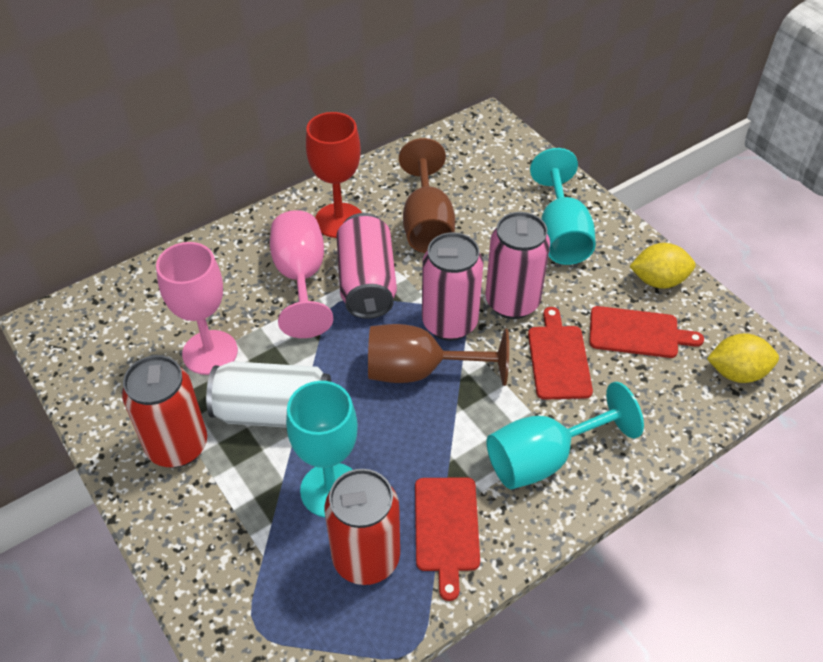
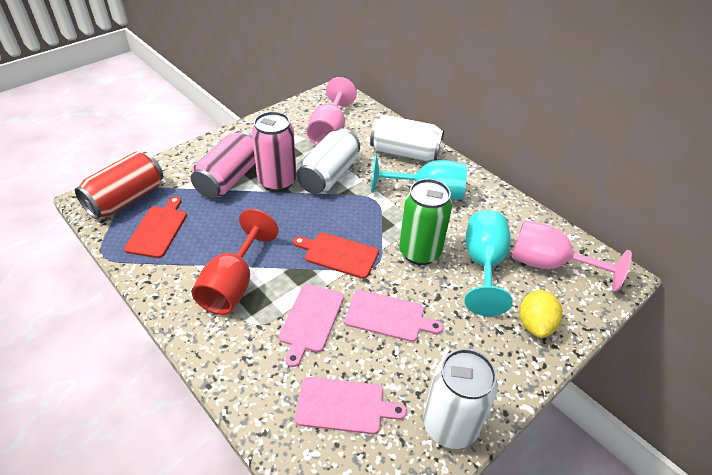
brown goblet: 2 -> 0
green can: 0 -> 1
pink can: 3 -> 2
pink cutting board: 0 -> 3
red can: 2 -> 1
red cutting board: 3 -> 2
turquoise goblet: 3 -> 2
white can: 1 -> 3
yellow lemon: 2 -> 1

